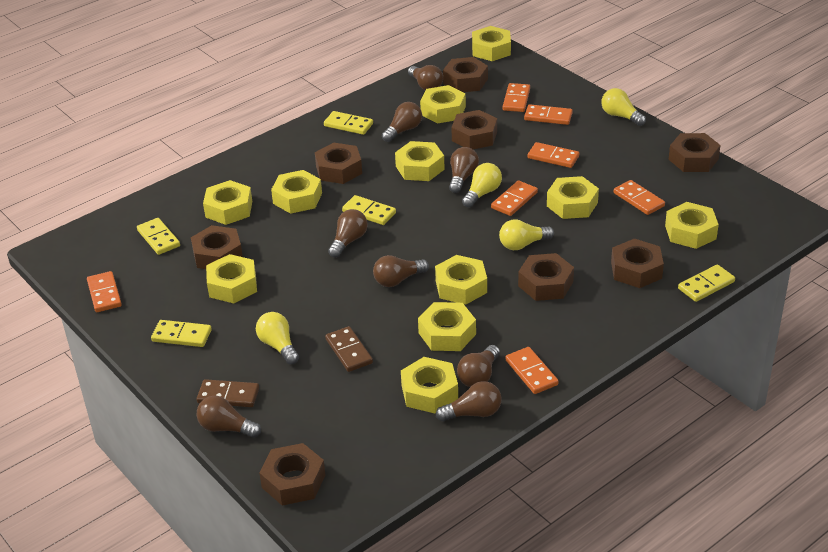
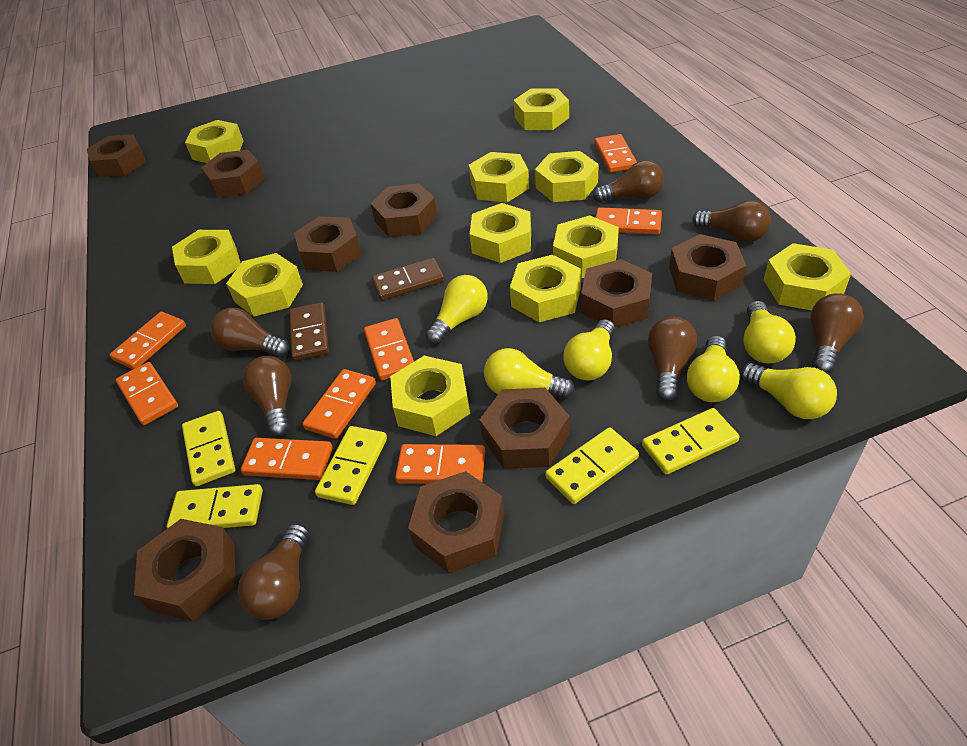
brown light bulb: 8 -> 7
brown nut: 8 -> 9
orange domino: 7 -> 8
yellow light bulb: 4 -> 6

